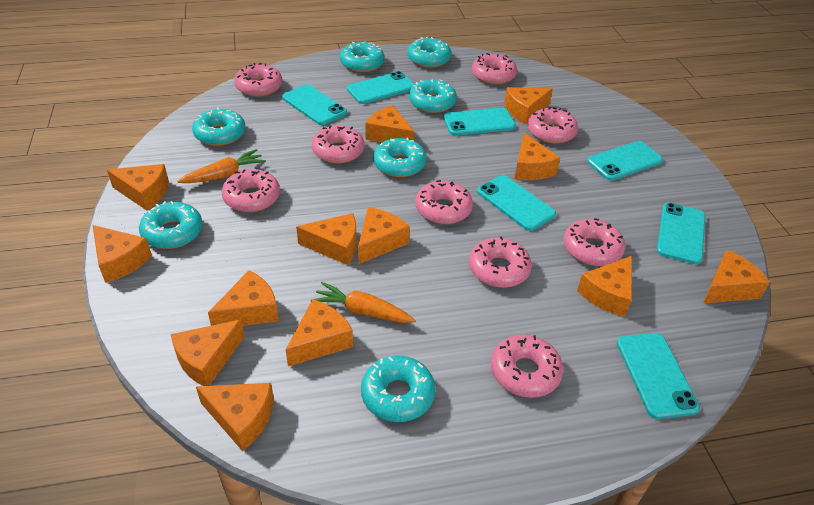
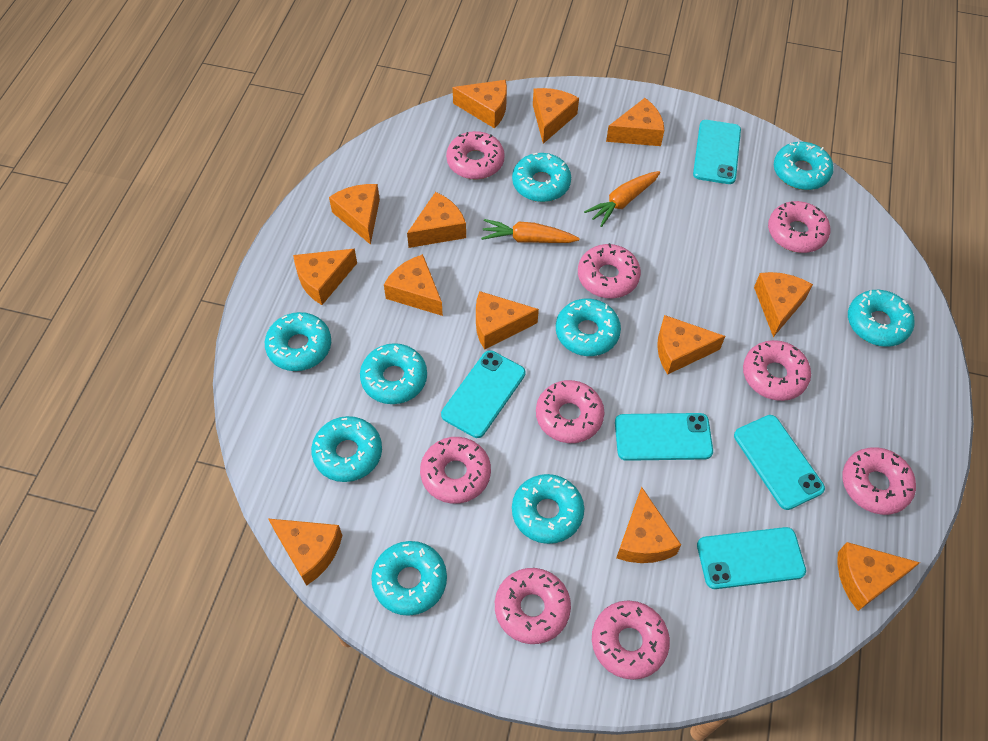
turquoise donut: 7 -> 9
turquoise phone: 7 -> 5

